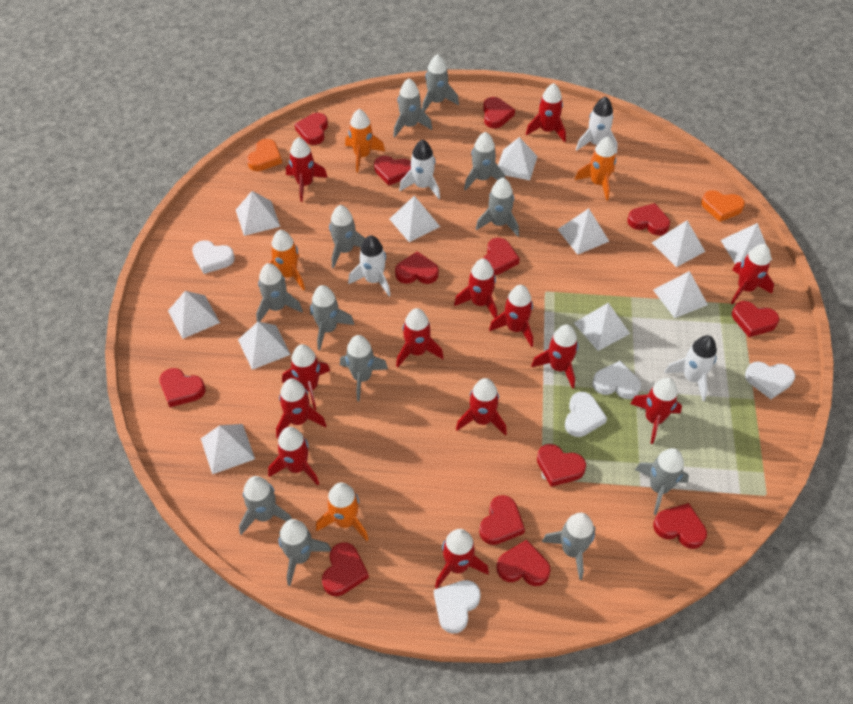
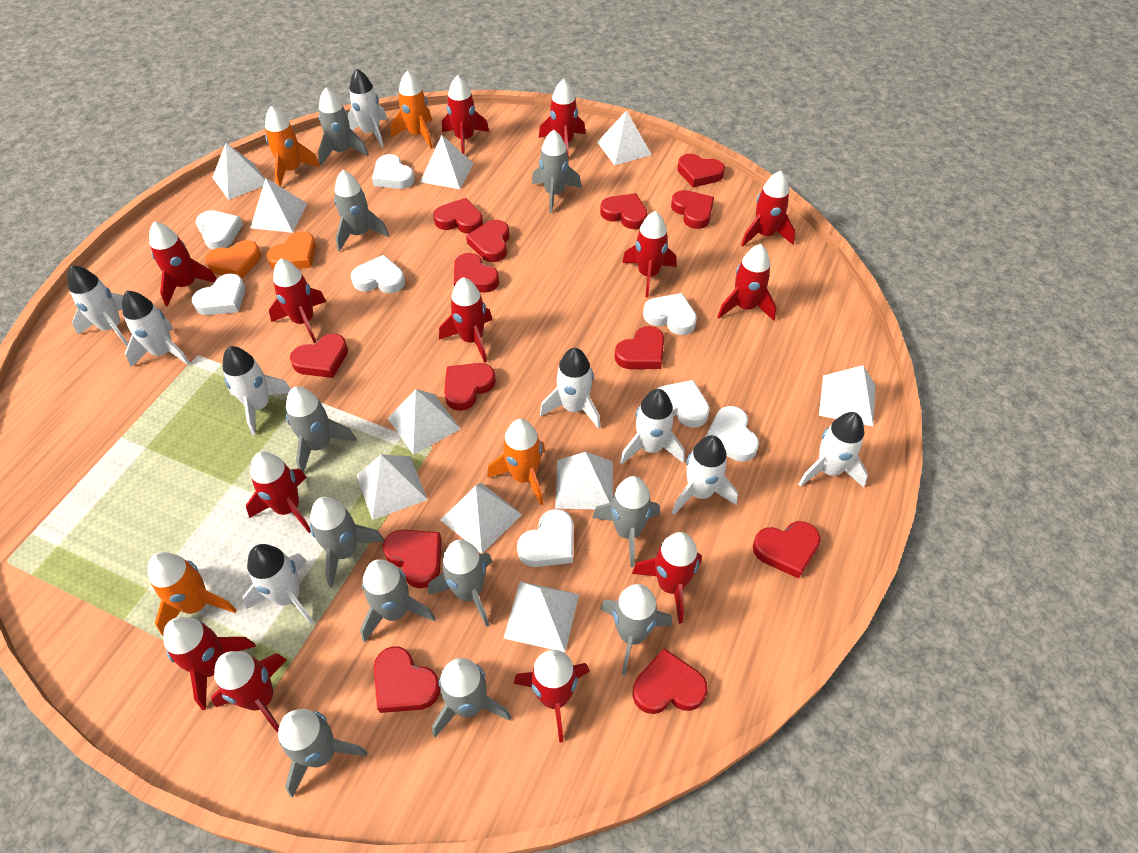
grey rocket: 12 -> 11
white heart: 5 -> 8
white pyramid: 11 -> 10
white rocket: 4 -> 9

